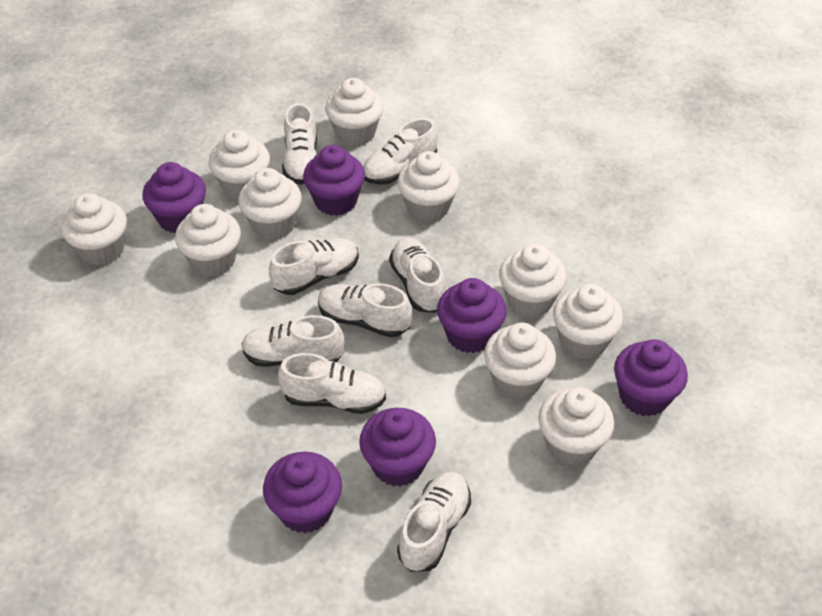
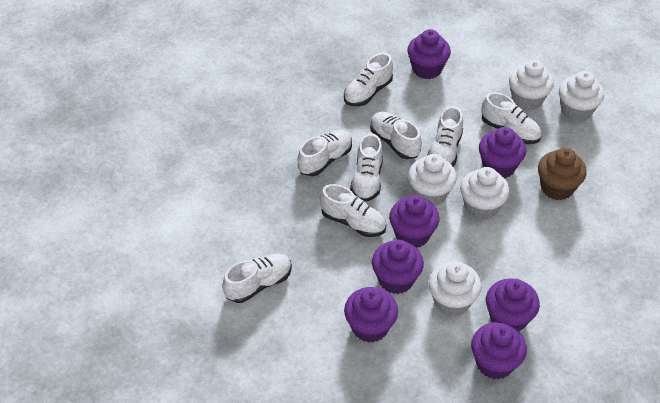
brown cupcake: 0 -> 1
purple cupcake: 6 -> 7
white cupcake: 10 -> 5

